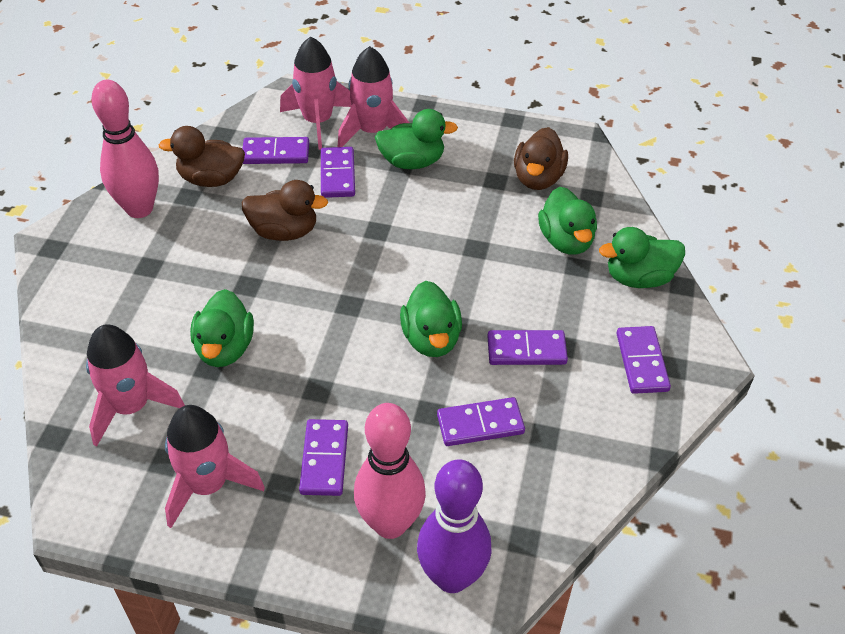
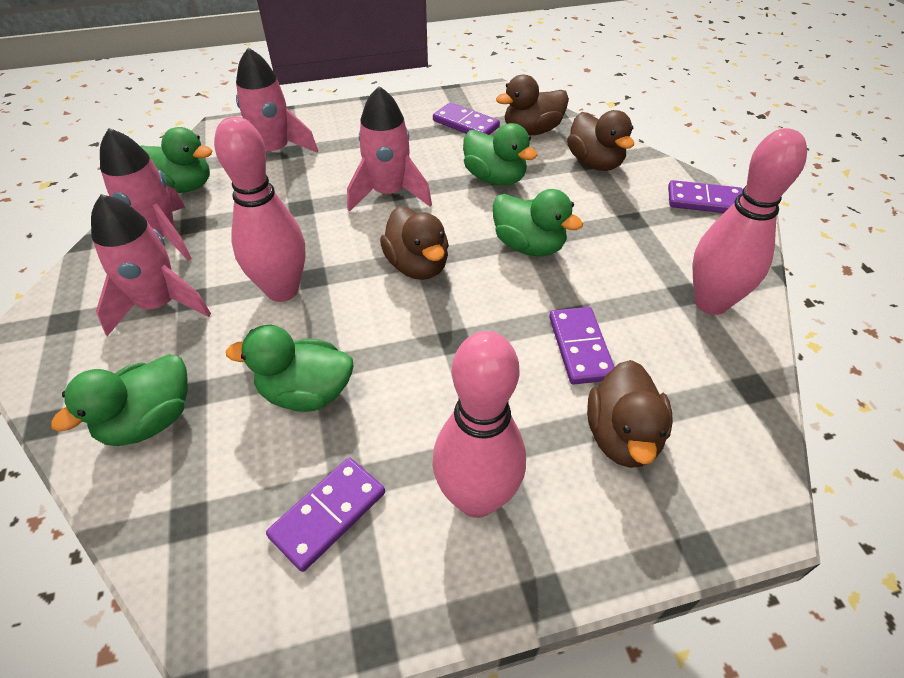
brown duck: 3 -> 4
pink bowling pin: 2 -> 3
purple bowling pin: 1 -> 0
purple domino: 6 -> 4

